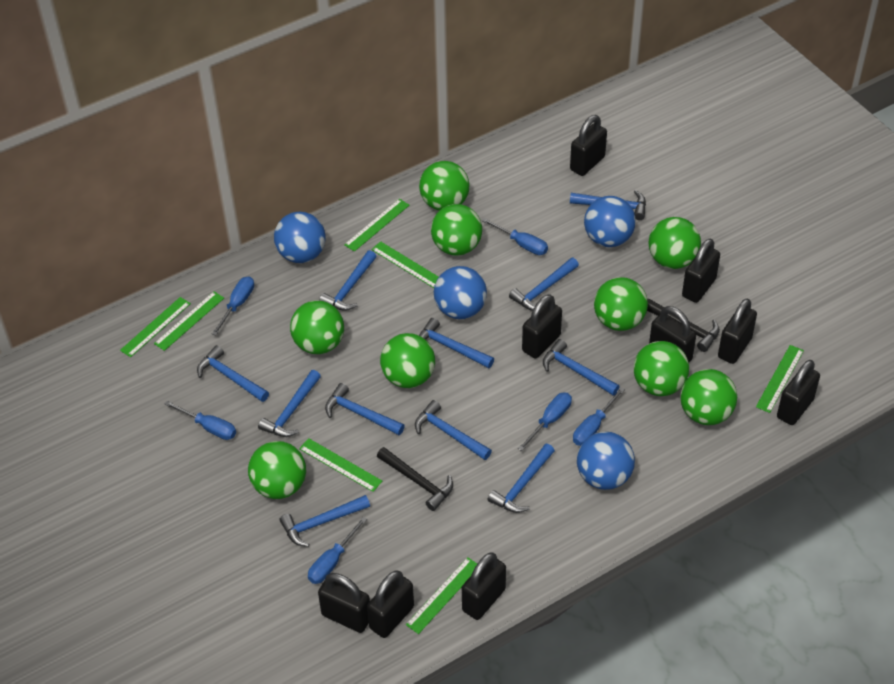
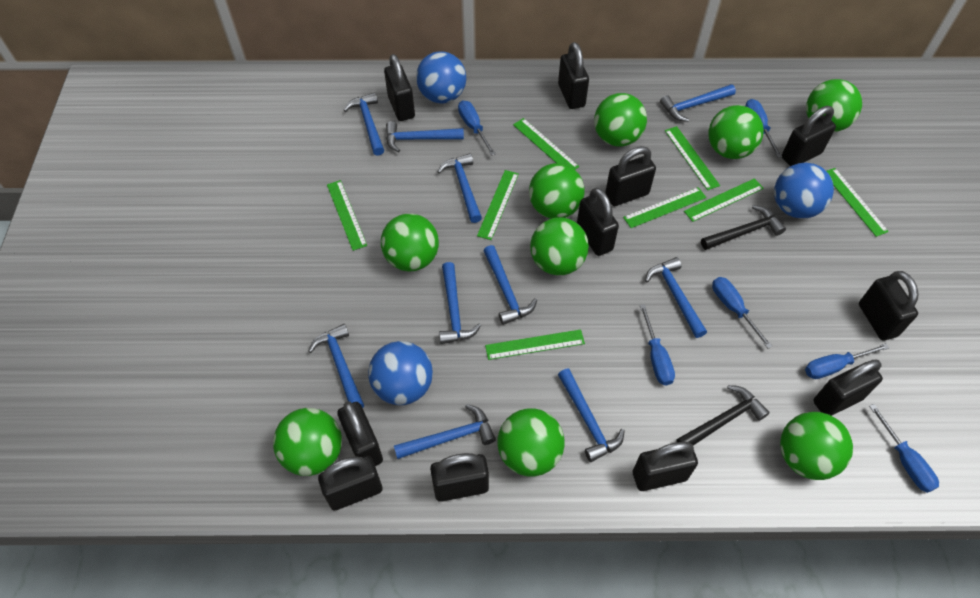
black padlock: 9 -> 11
blue ball: 4 -> 3
blue hammer: 11 -> 10
green ruler: 7 -> 8

